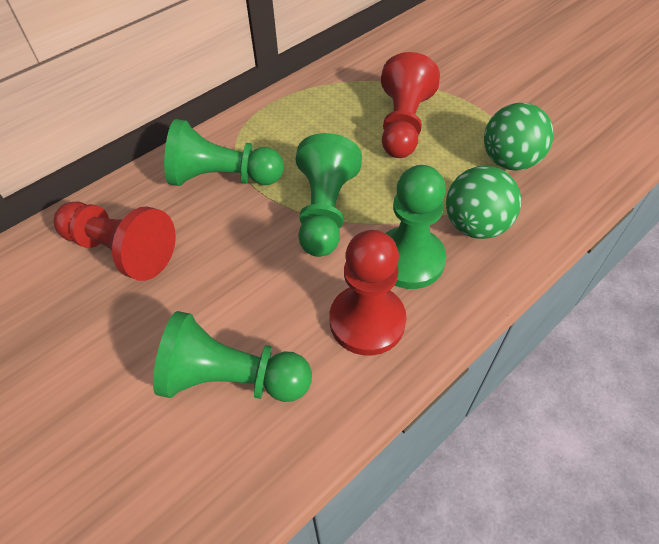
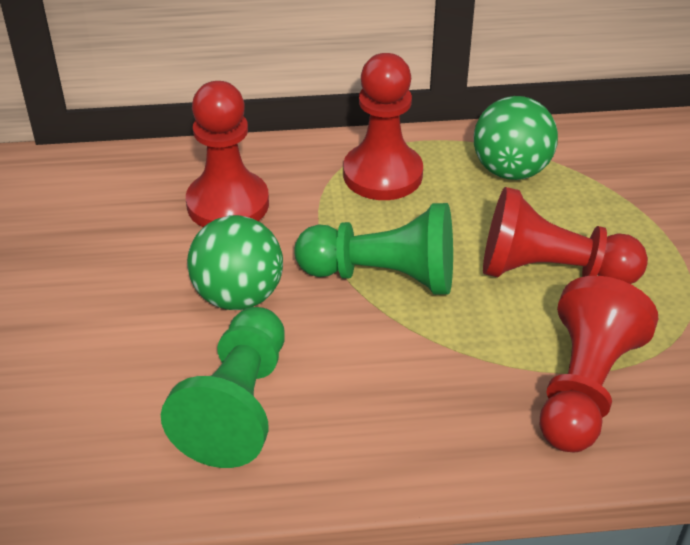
green pawn: 4 -> 2
red pawn: 3 -> 4

